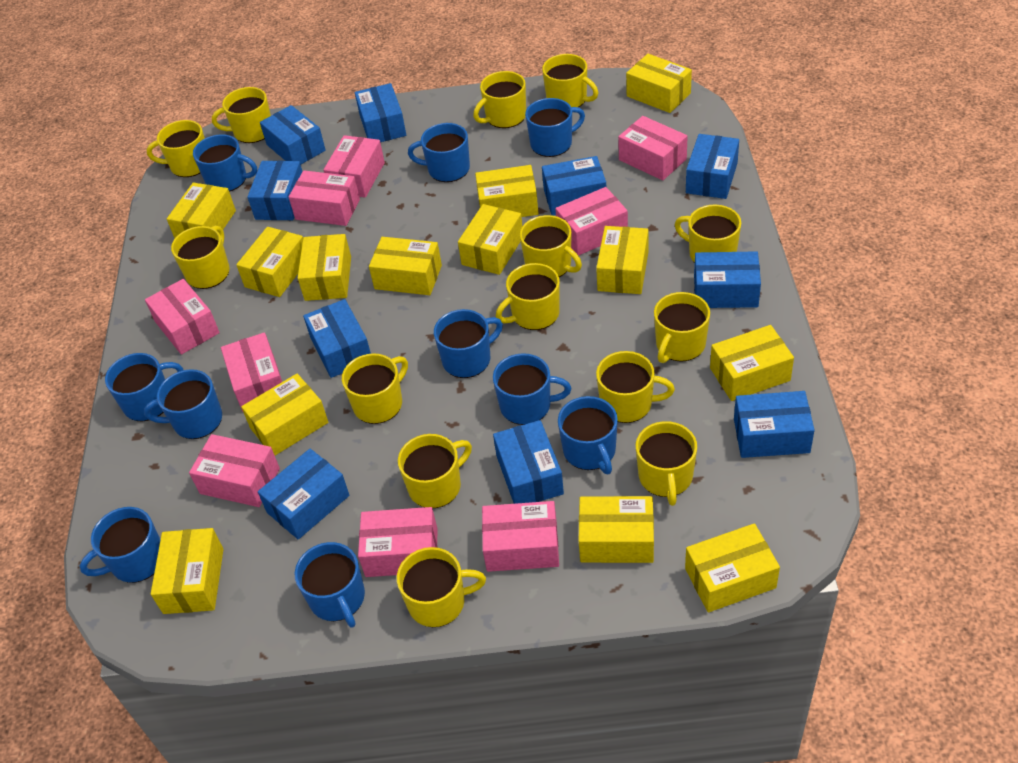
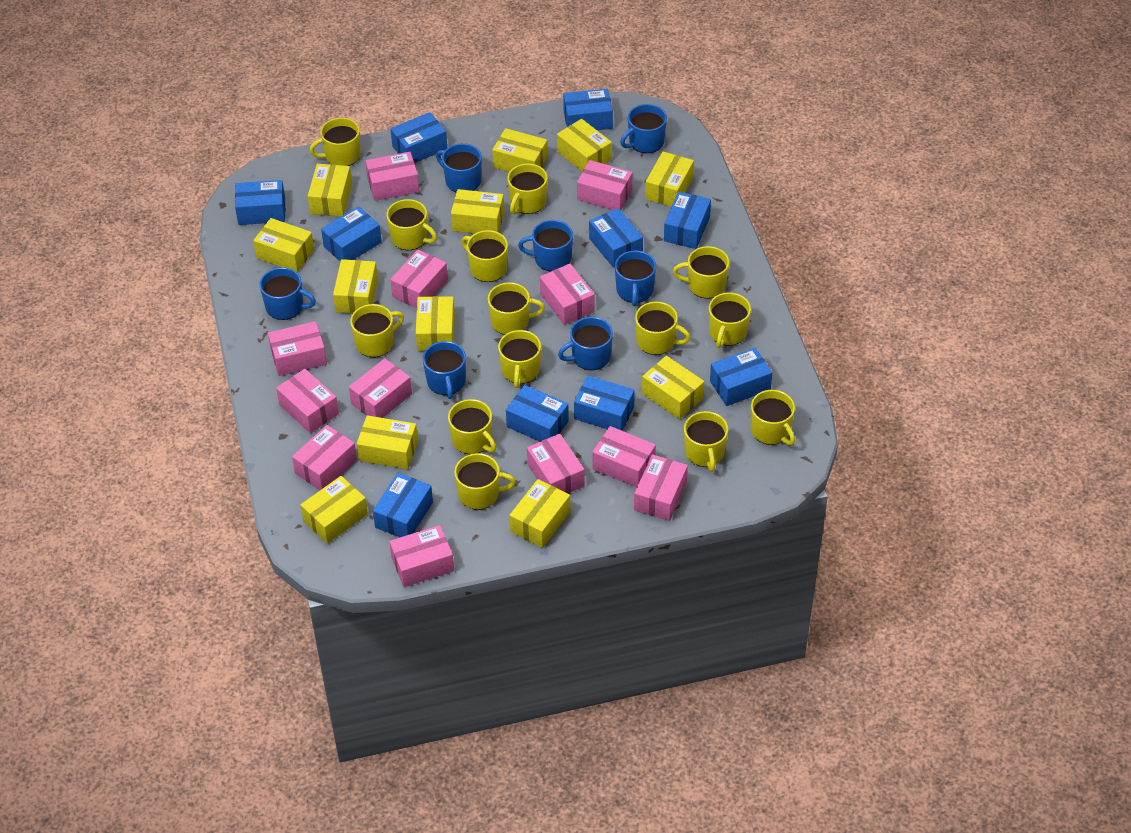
blue mug: 10 -> 7
pink box: 9 -> 12
yellow box: 13 -> 12

